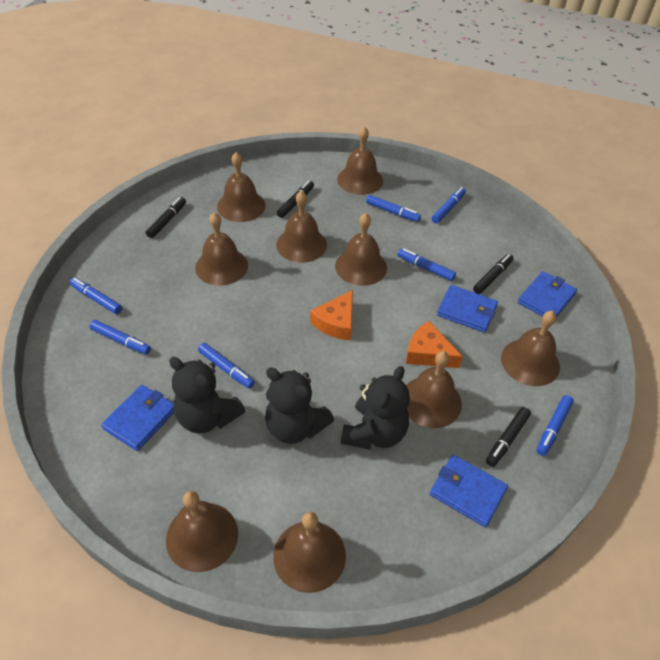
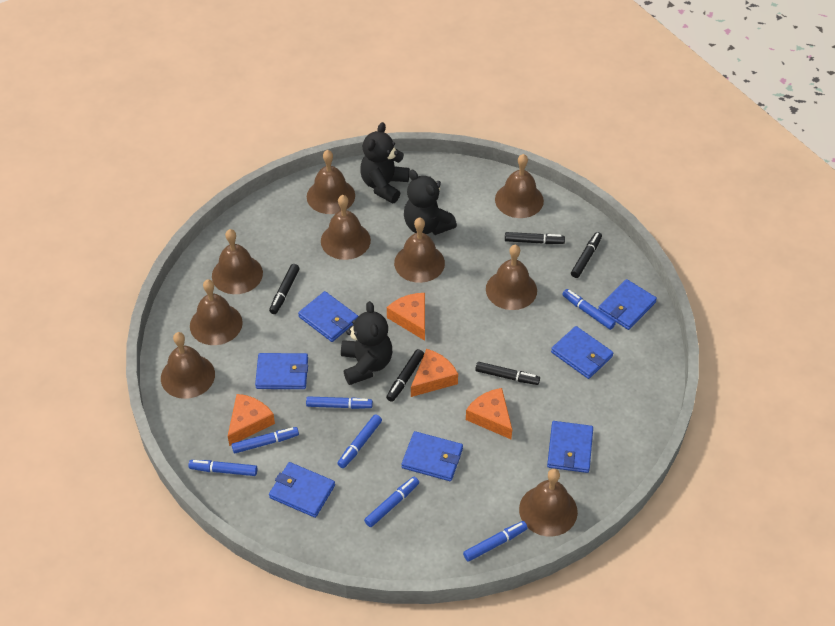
black marker: 4 -> 5
blue wallet: 4 -> 7
orange cheese: 2 -> 4

